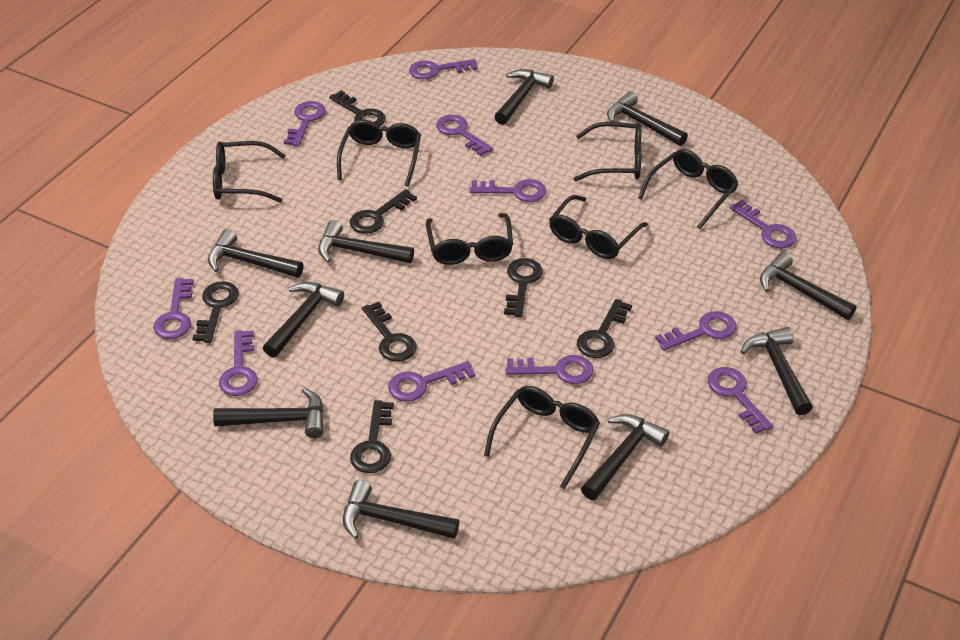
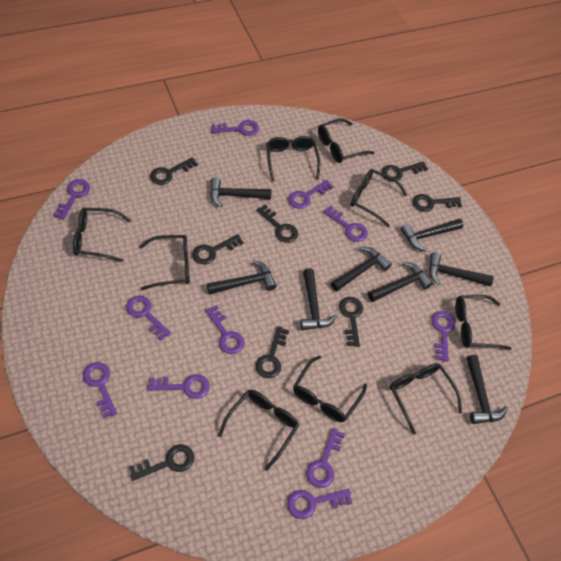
black glasses: 7 -> 9
black hammer: 10 -> 8
black key: 7 -> 8

